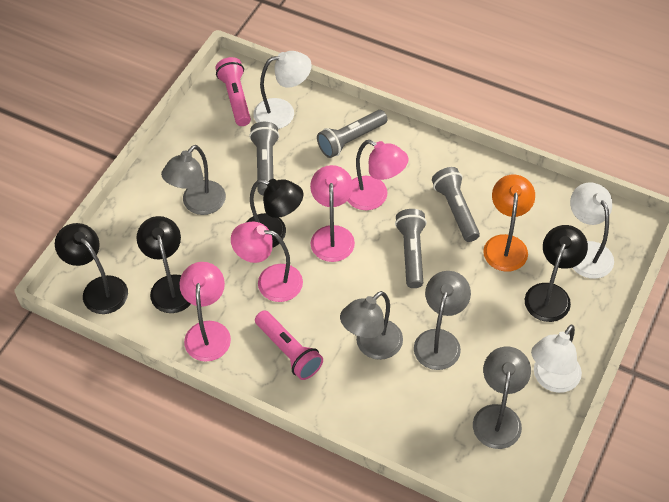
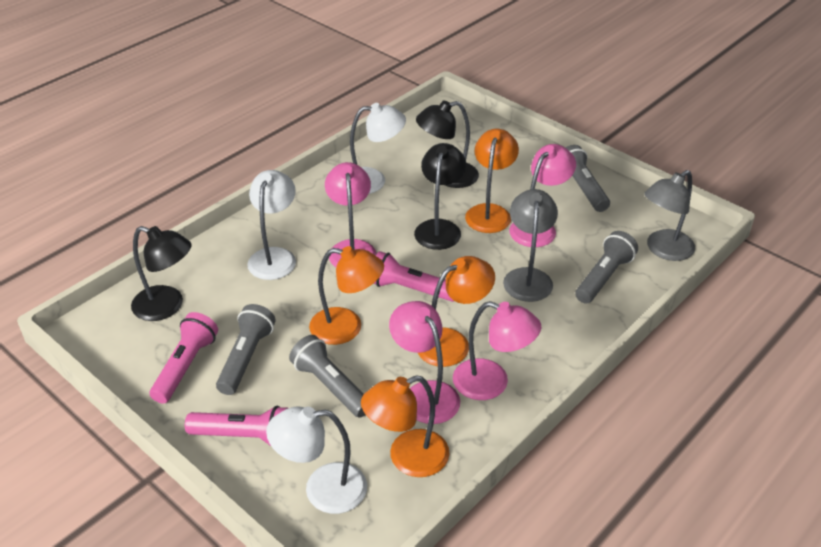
black lamp: 4 -> 3
grey lamp: 4 -> 2
orange lamp: 1 -> 4
pink flashlight: 2 -> 3

